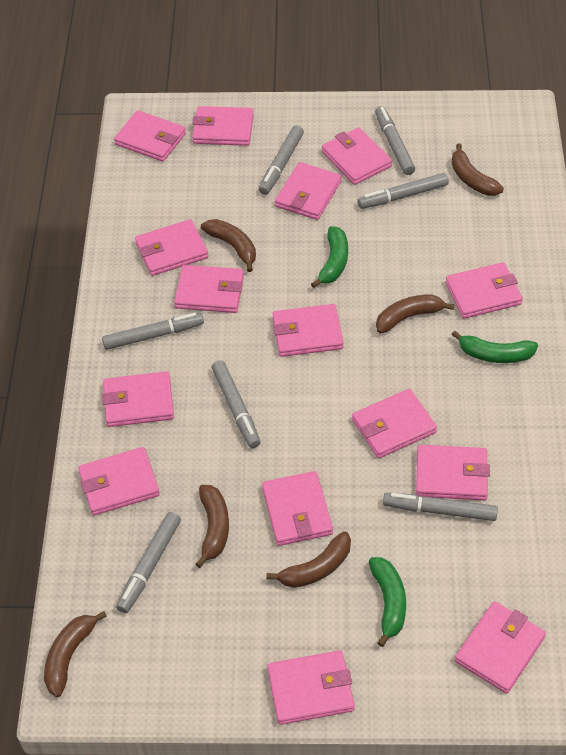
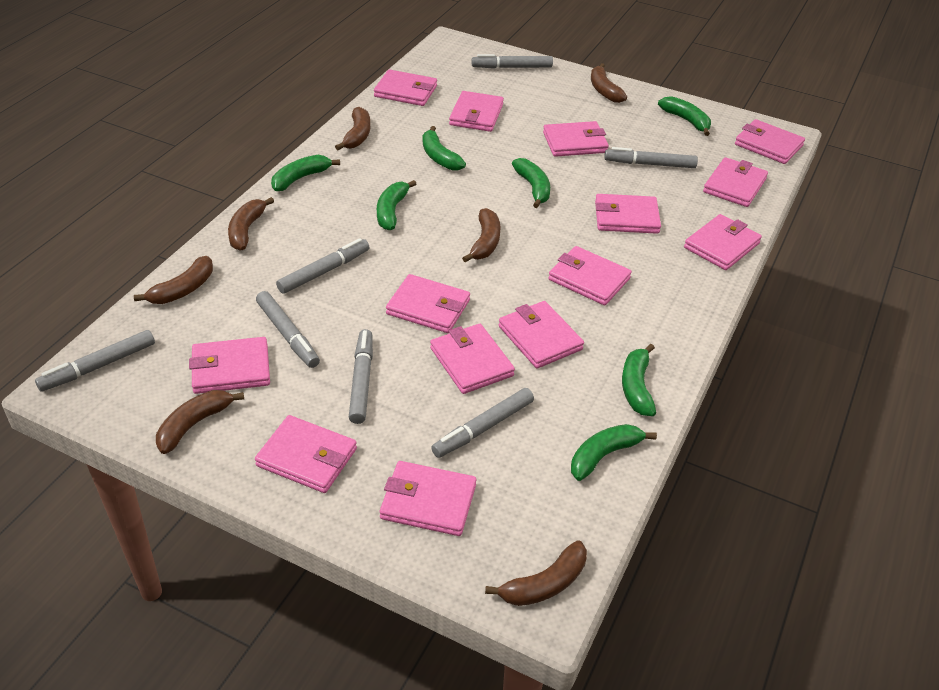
brown banana: 6 -> 7
green banana: 3 -> 7
pink wallet: 15 -> 14

